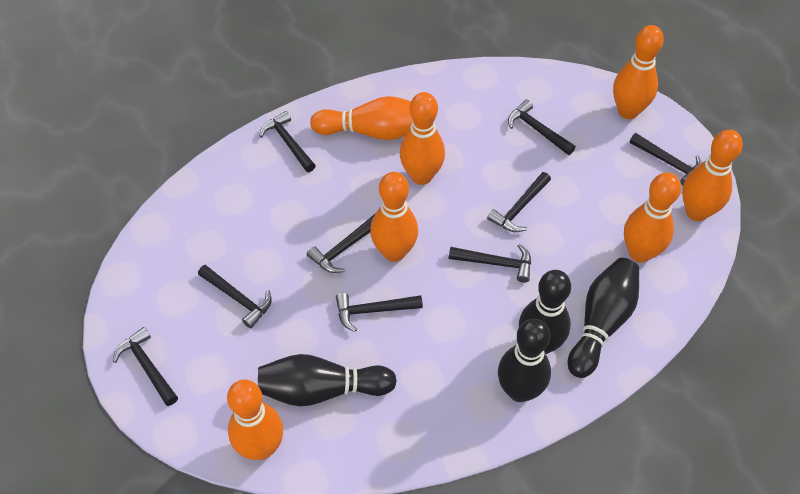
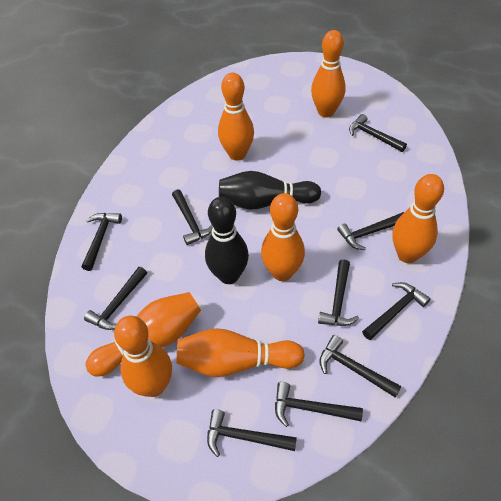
black bowling pin: 4 -> 2
black hammer: 9 -> 10

